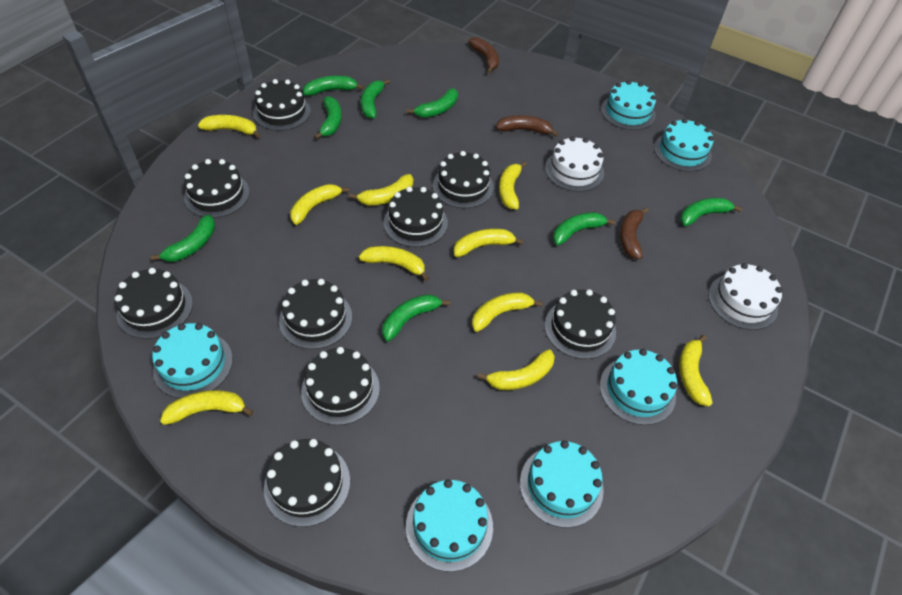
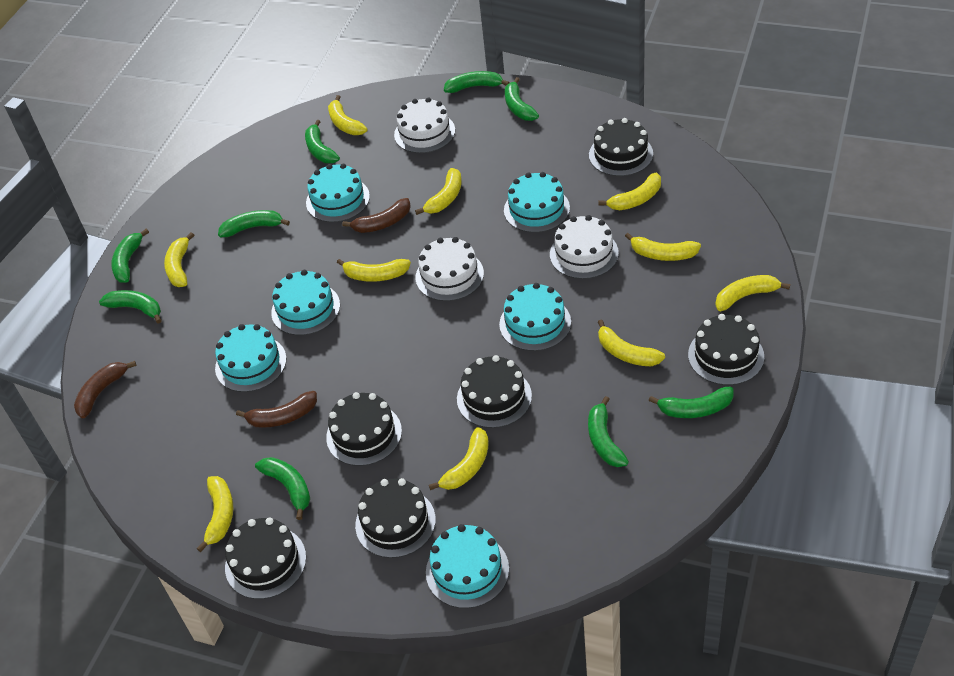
black cake: 9 -> 6
green banana: 8 -> 9
white cake: 2 -> 3

